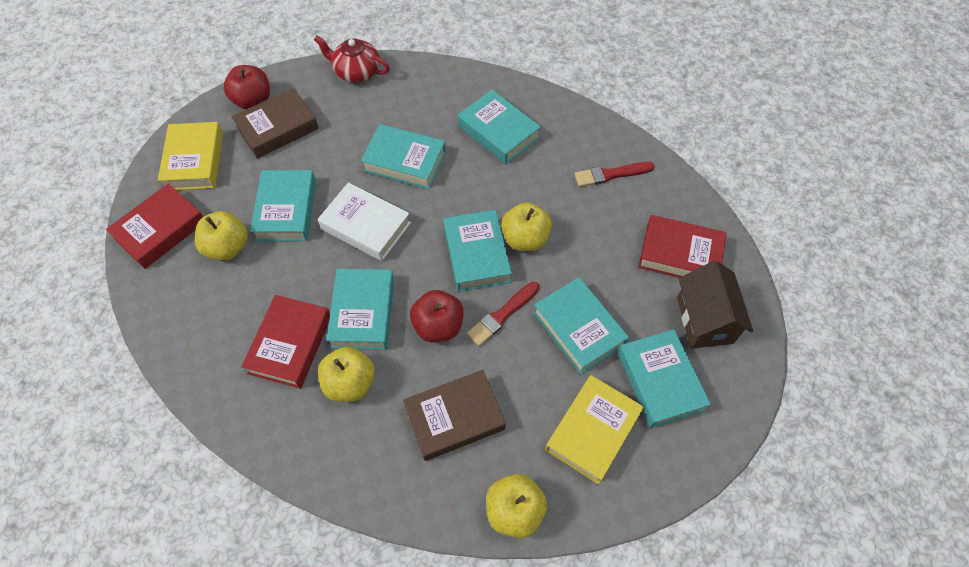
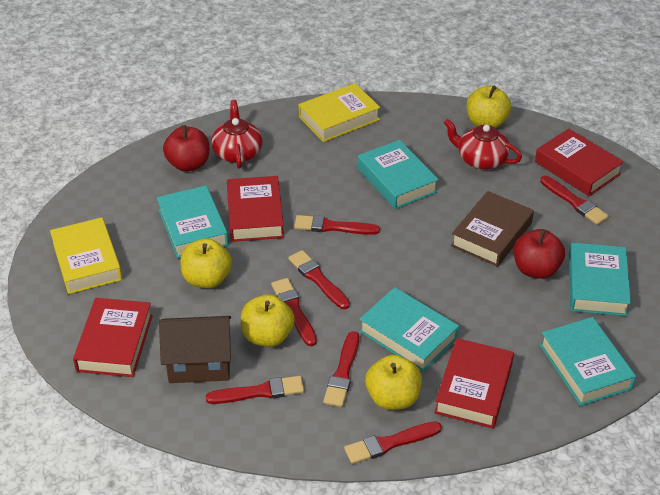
brown book: 2 -> 1
red book: 3 -> 4
red brush: 2 -> 7
red teapot: 1 -> 2
turquoise book: 7 -> 5
white book: 1 -> 0

